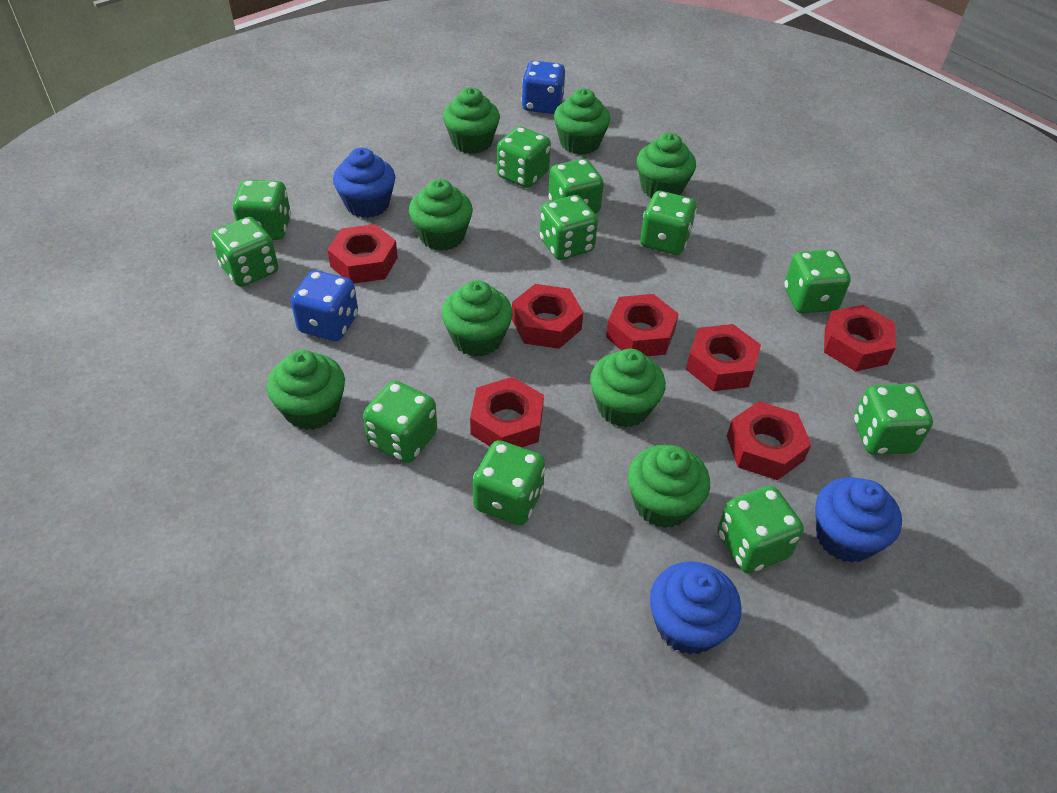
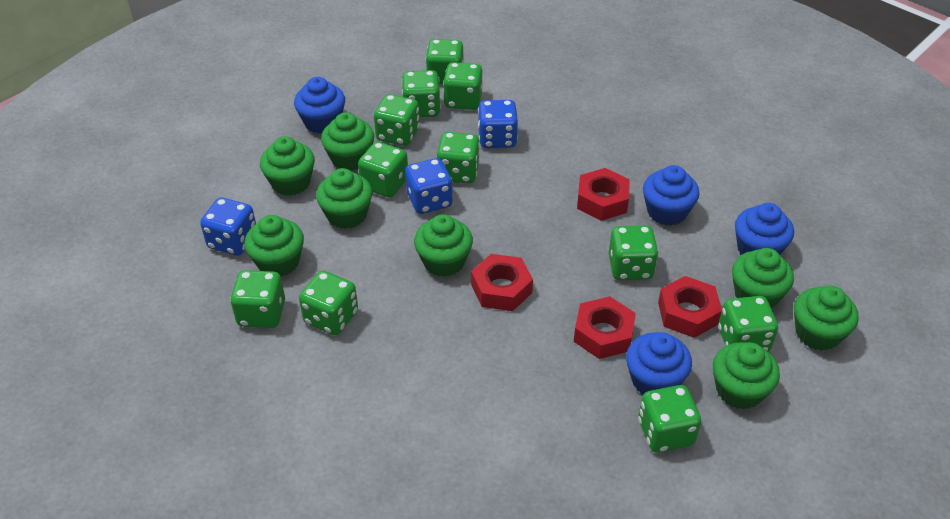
blue cupcake: 3 -> 4
blue dice: 2 -> 3
red nut: 7 -> 4

